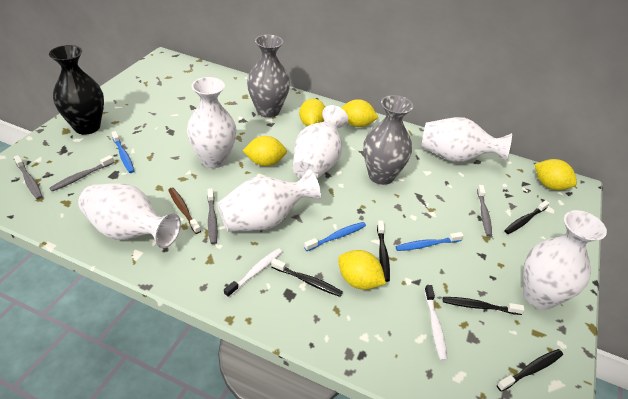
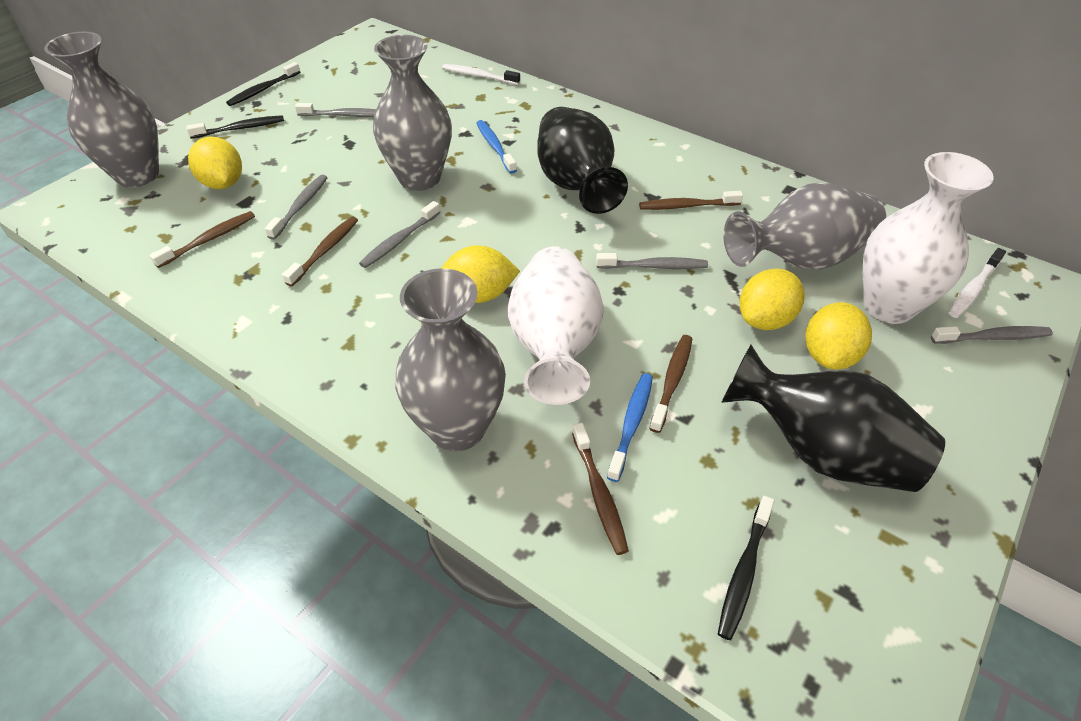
black toothbrush: 5 -> 3
black vase: 1 -> 2
blue toothbrush: 3 -> 2
brown toothbrush: 1 -> 5
grey toothbrush: 4 -> 5
grey vase: 2 -> 4
white vase: 6 -> 2
yellow lemon: 5 -> 4

